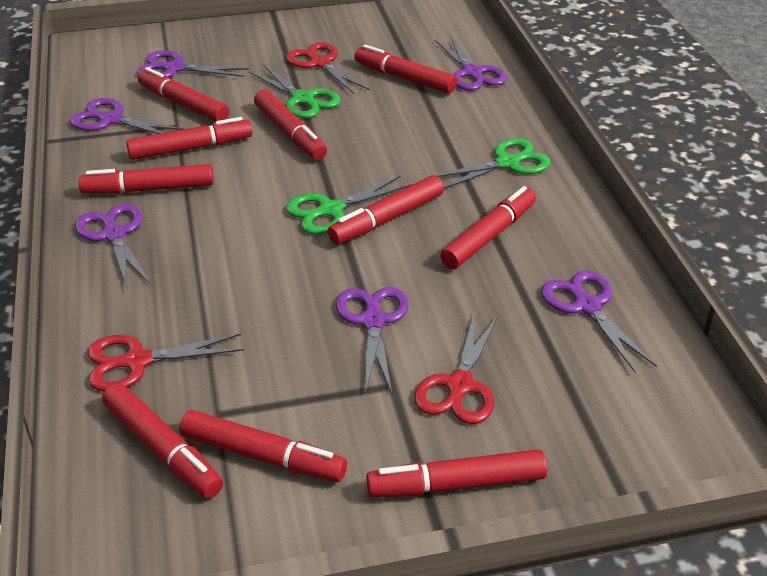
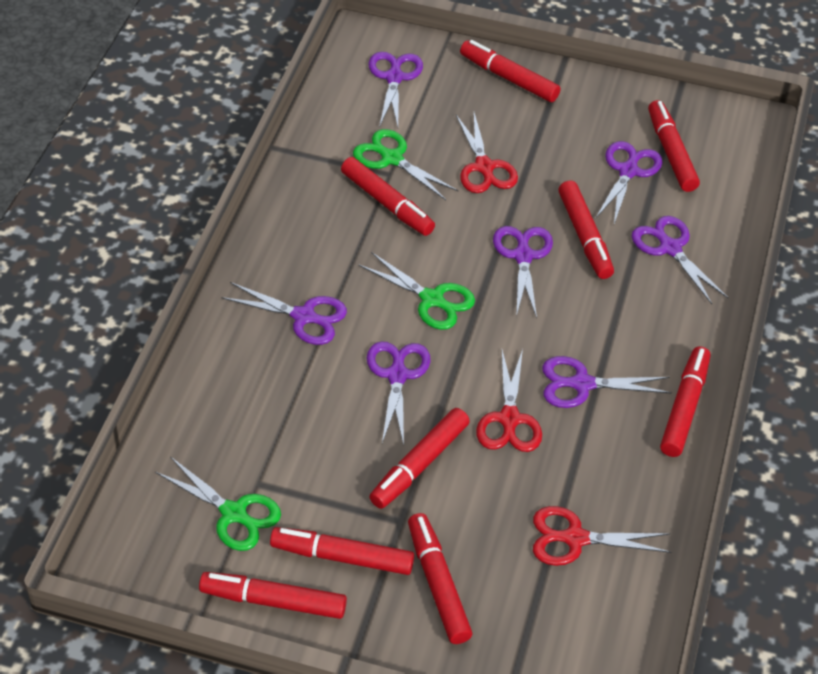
purple scissors: 6 -> 7
red marker: 10 -> 9

